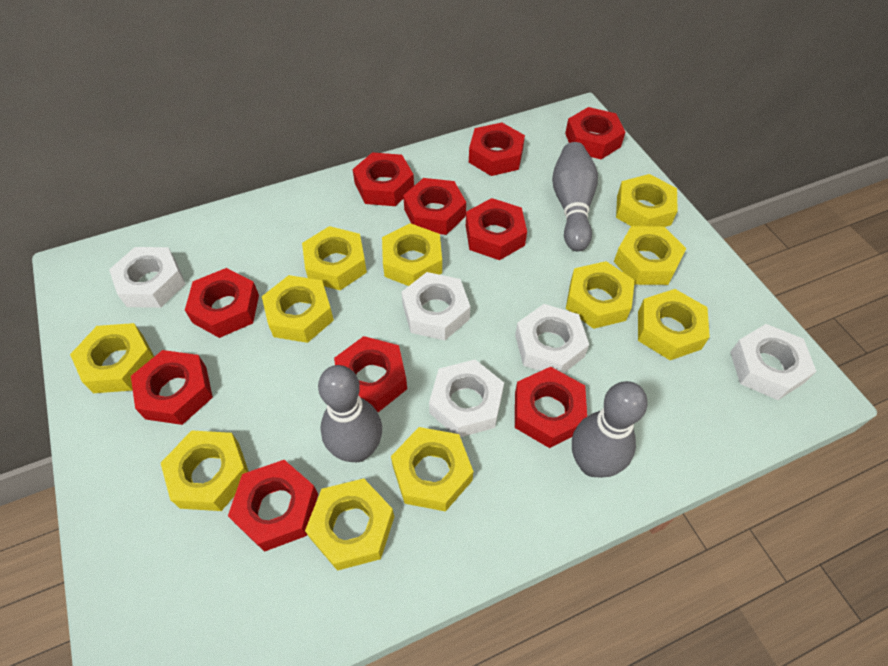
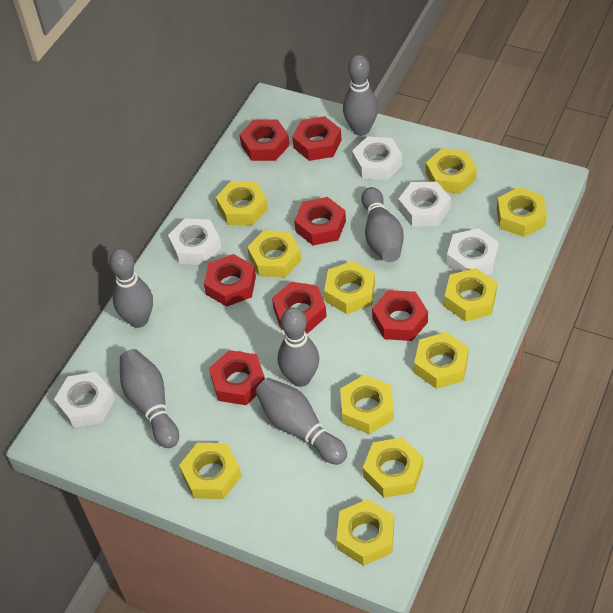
grey bowling pin: 3 -> 6
red nut: 10 -> 7

